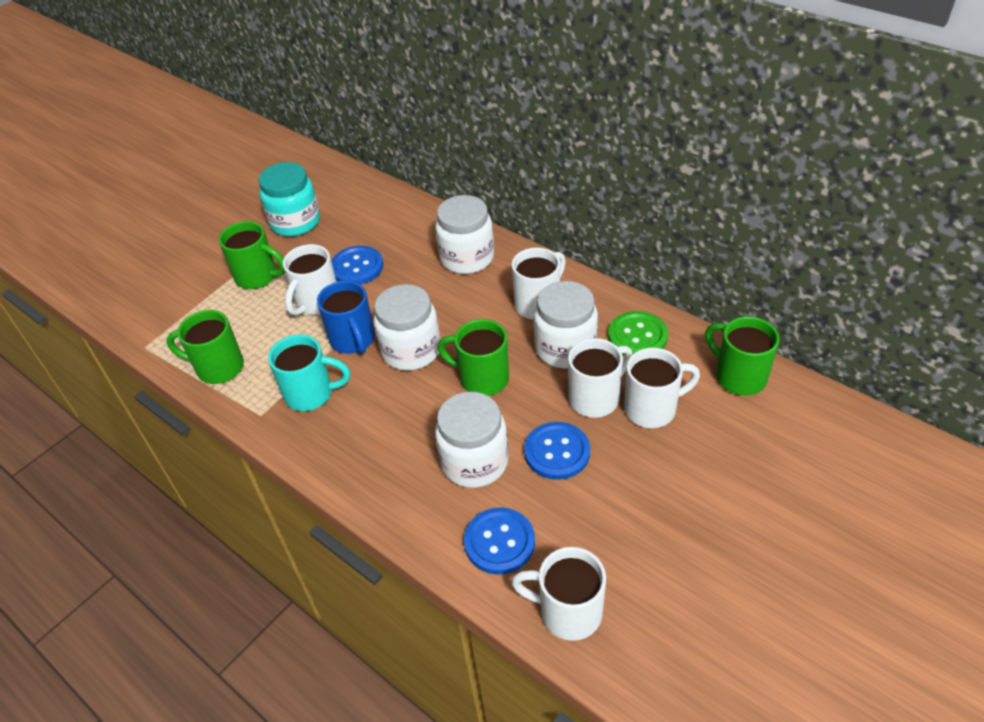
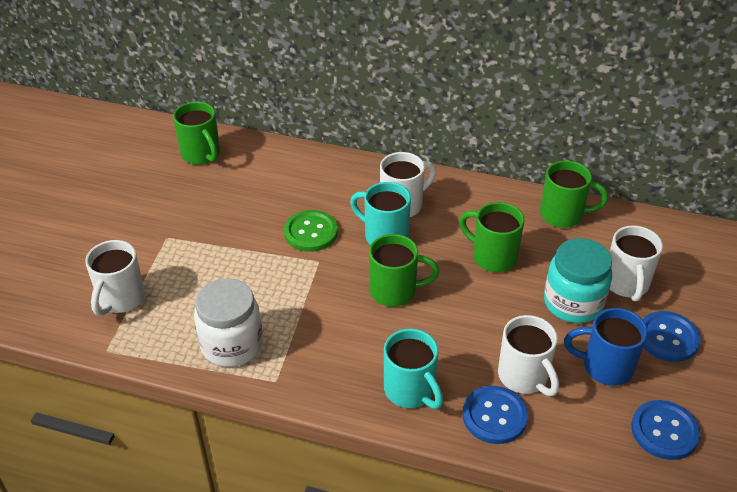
turquoise mug: 1 -> 2
white jar: 4 -> 1
white mug: 5 -> 4

